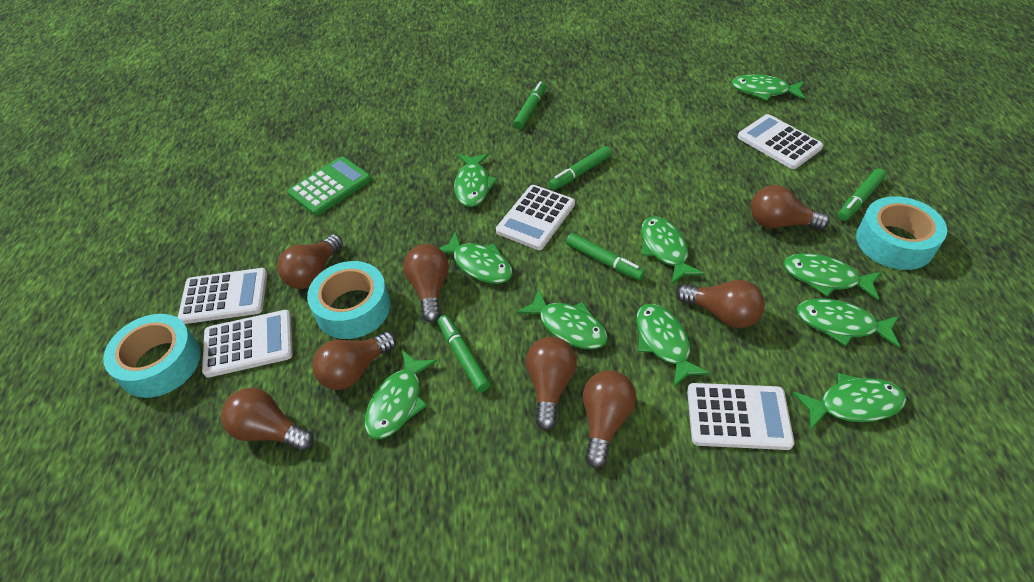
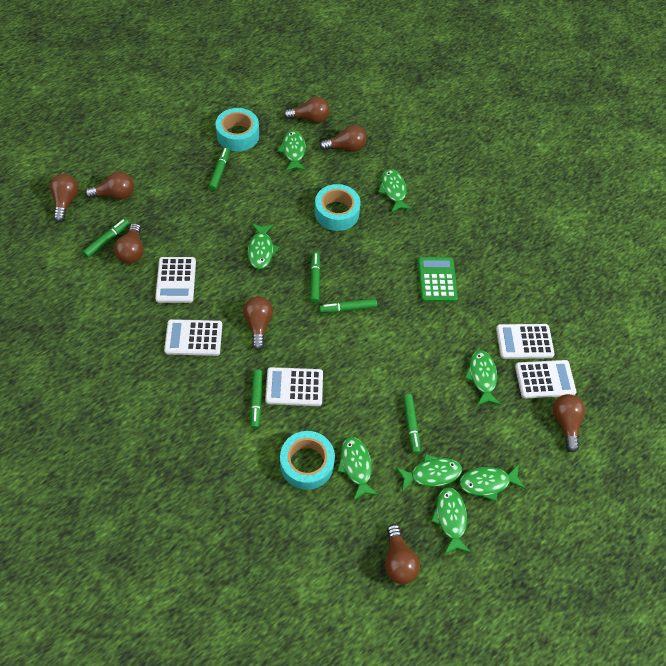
green fish: 10 -> 8
green marker: 5 -> 6

